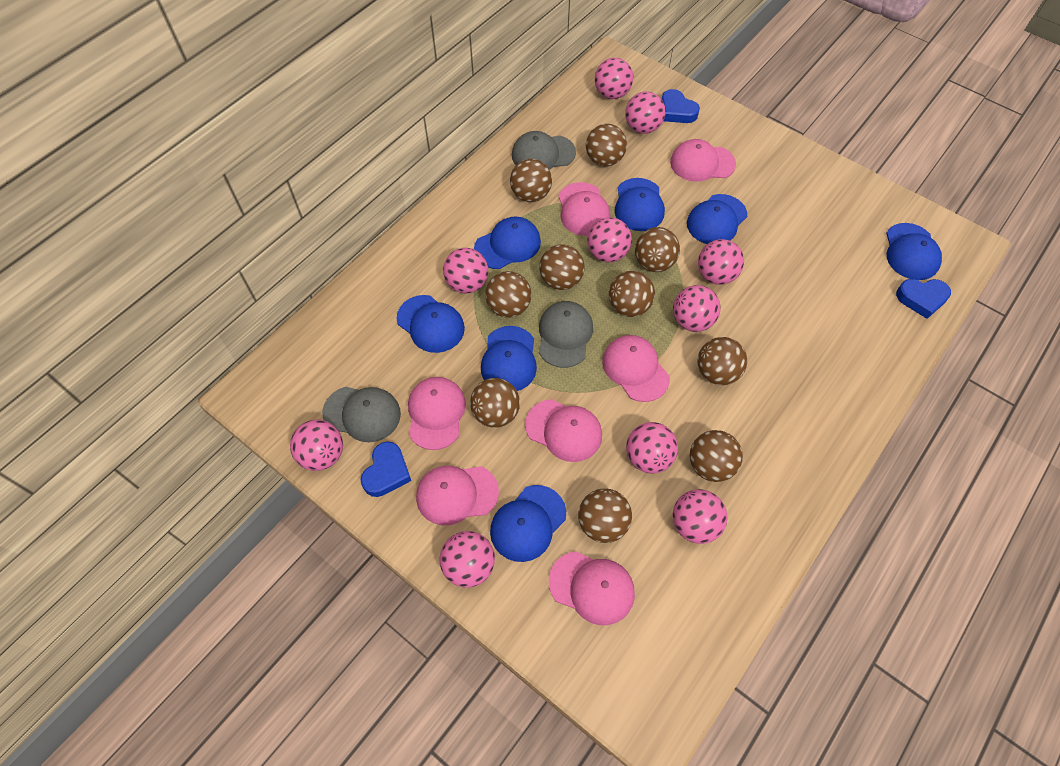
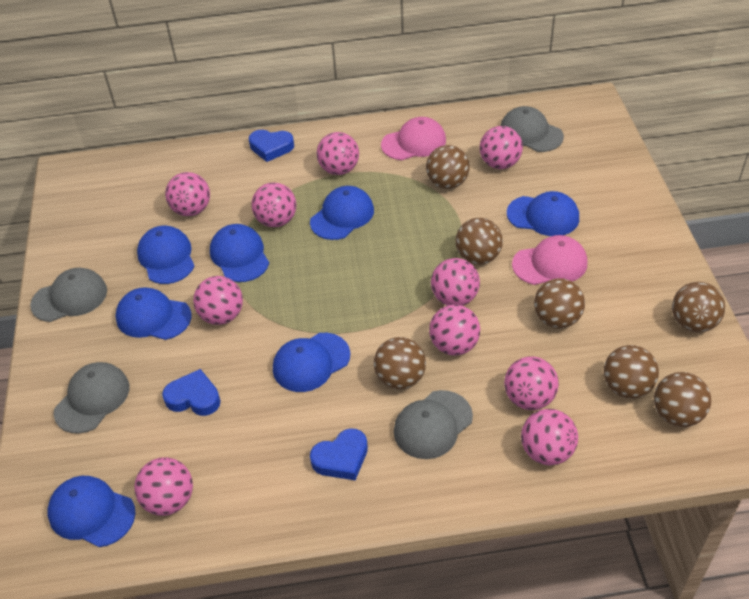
brown ball: 10 -> 7
grey cap: 3 -> 4
pink cap: 7 -> 2

